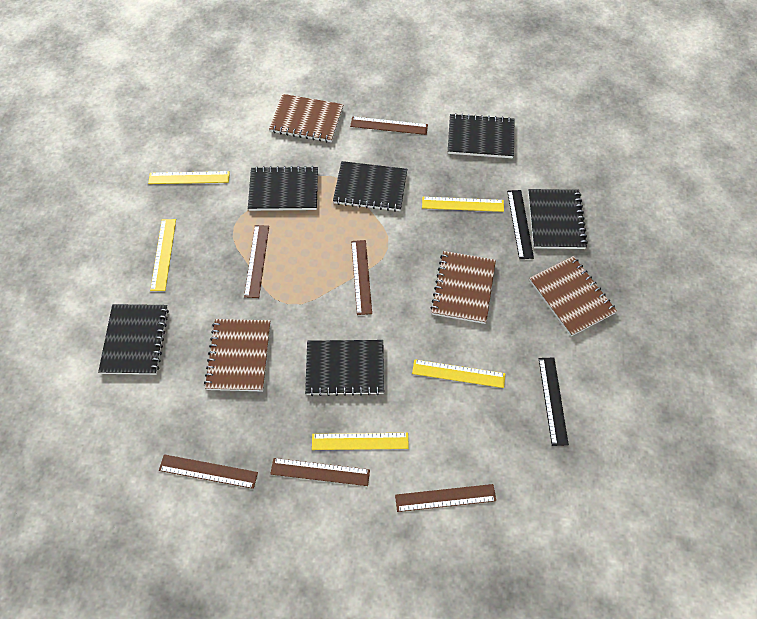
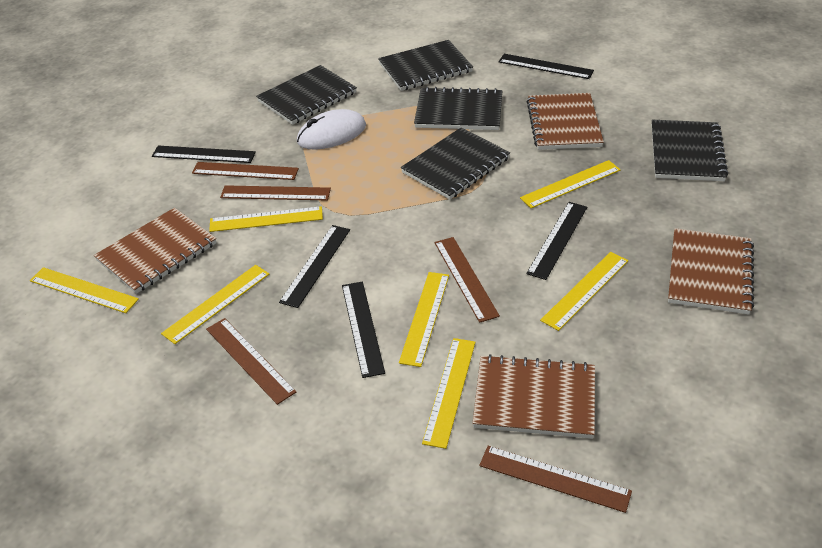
black notebook: 6 -> 5
black ruler: 2 -> 5
brown ruler: 6 -> 5
white mouse: 0 -> 1
yellow ruler: 5 -> 7

